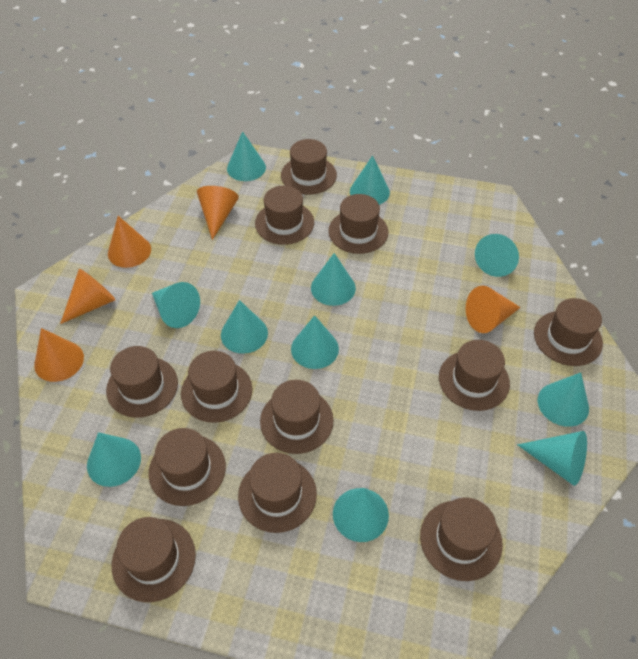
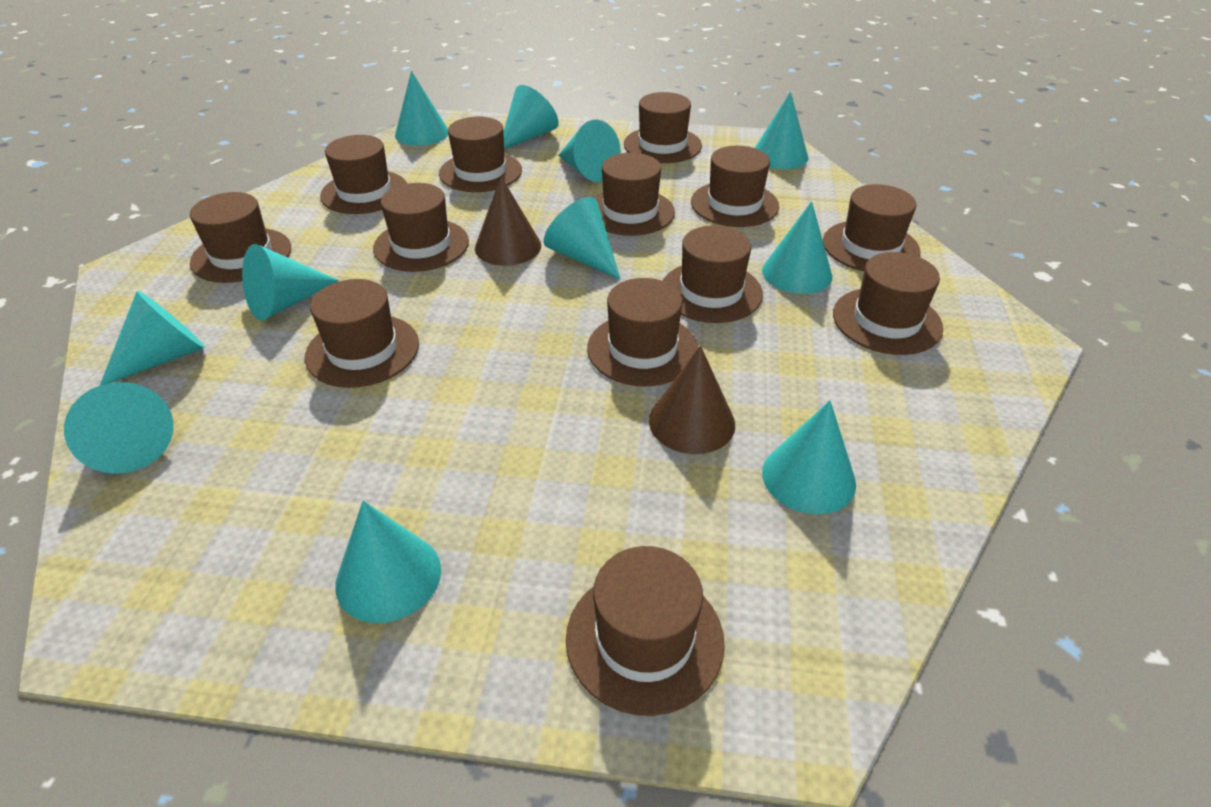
brown cone: 0 -> 2
brown hat: 12 -> 13
orange cone: 5 -> 0

